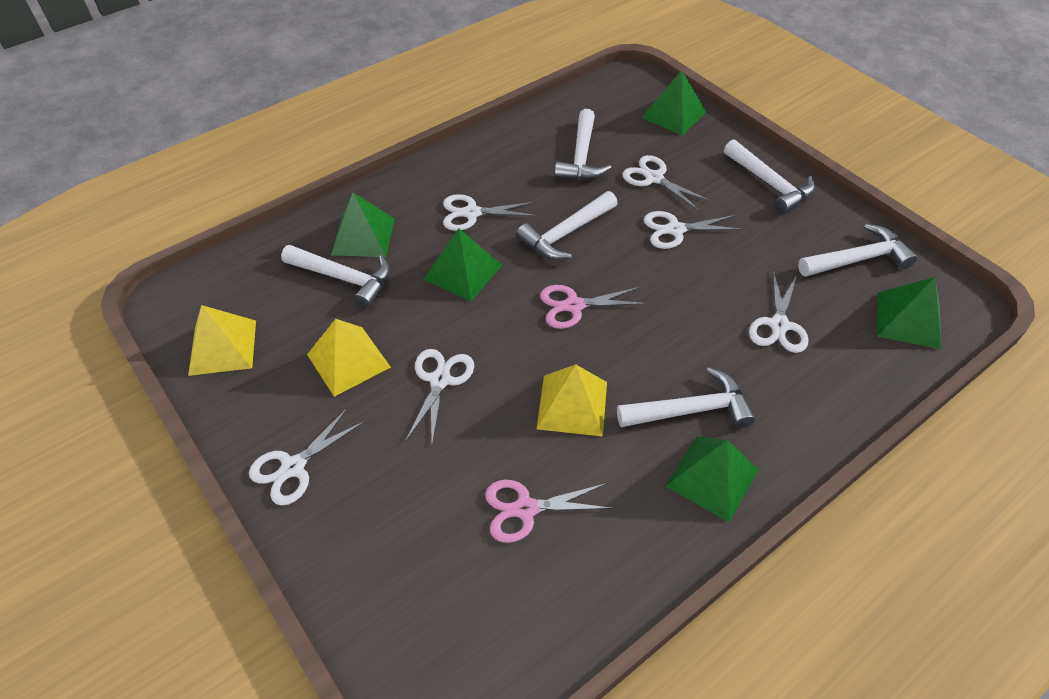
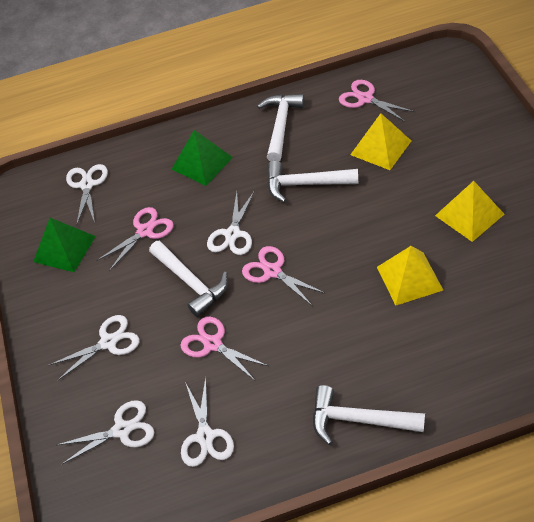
green pyramid: 5 -> 2
pink scissors: 2 -> 4
white hammer: 6 -> 4
white scissors: 6 -> 5

